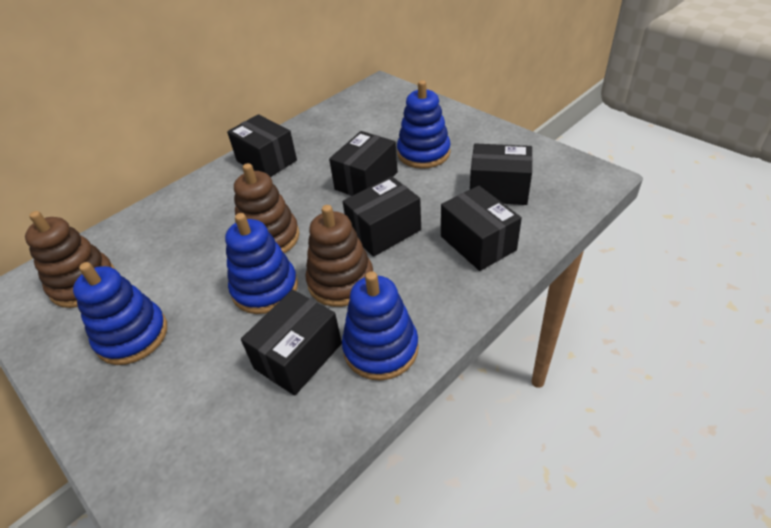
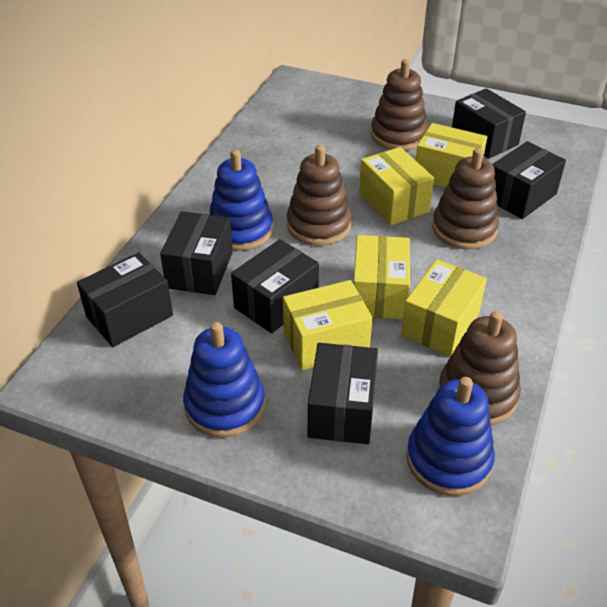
blue stacking toy: 4 -> 3
brown stacking toy: 3 -> 4
yellow box: 0 -> 5

